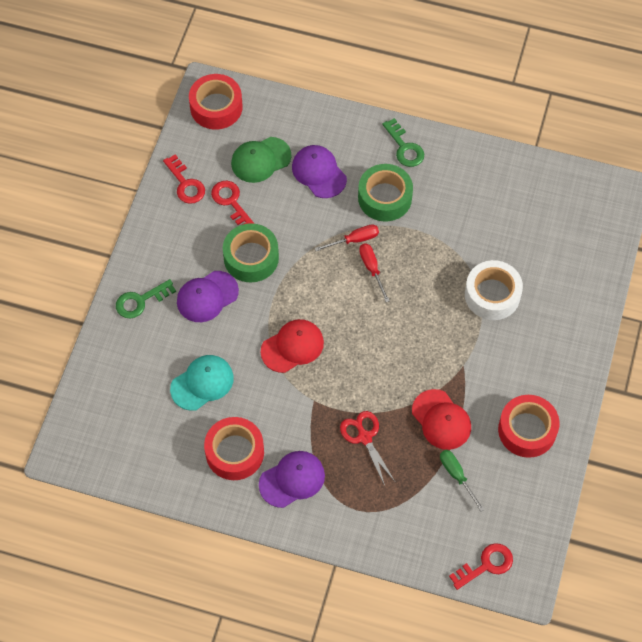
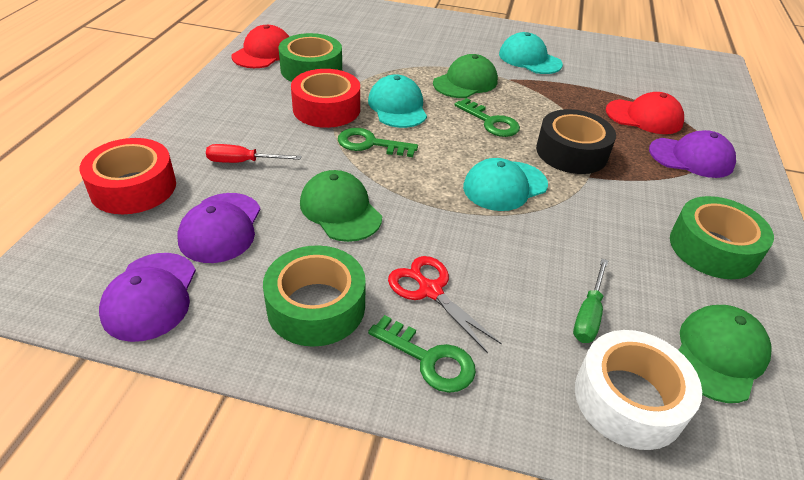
black tape: 0 -> 1
green cap: 1 -> 3
green key: 2 -> 3
green tape: 2 -> 3
red key: 3 -> 0
red screwdriver: 2 -> 1
red tape: 3 -> 2
turquoise cap: 1 -> 3

